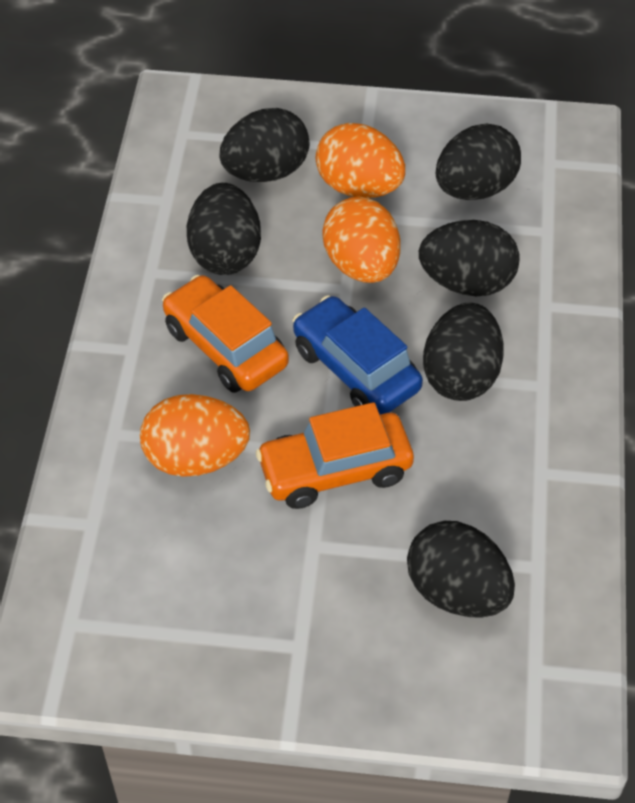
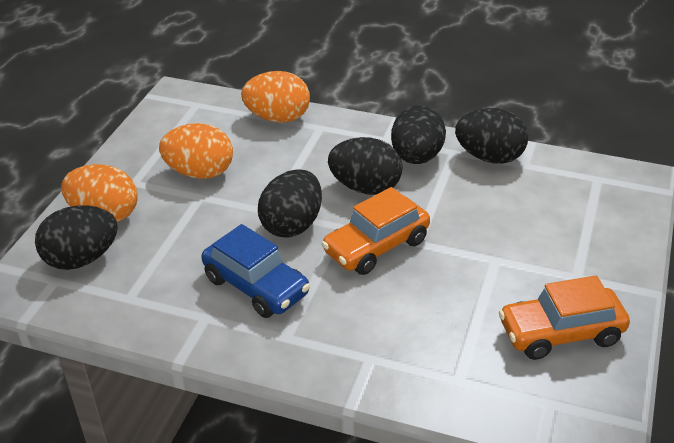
black egg: 6 -> 5

